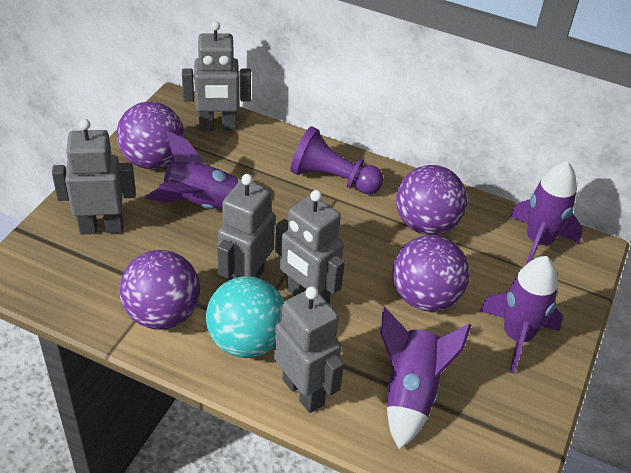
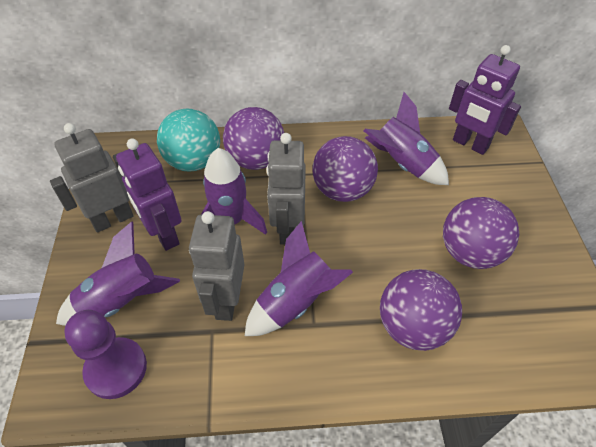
grey robot: 5 -> 3
purple robot: 0 -> 2

